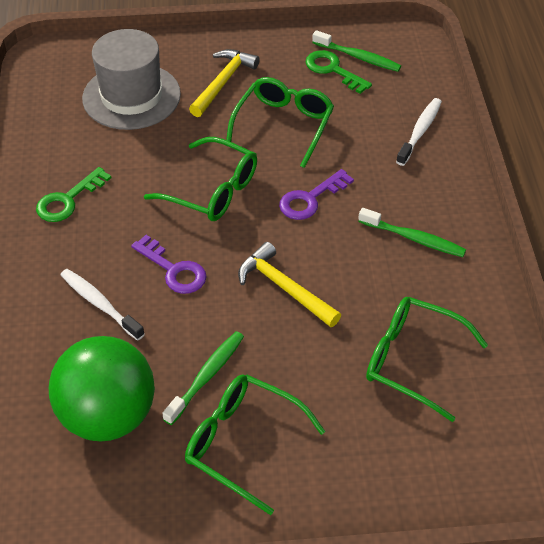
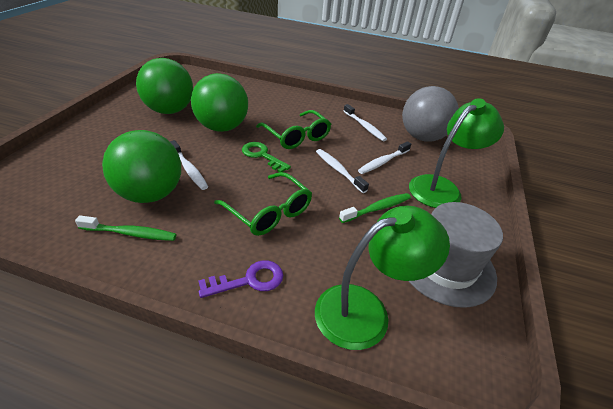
green ball: 1 -> 3
green glasses: 4 -> 2
green key: 2 -> 1
green lamp: 0 -> 2
green toothbrush: 3 -> 2
grey ball: 0 -> 1
purple key: 2 -> 1
white toothbrush: 2 -> 4
yellow hammer: 2 -> 0

